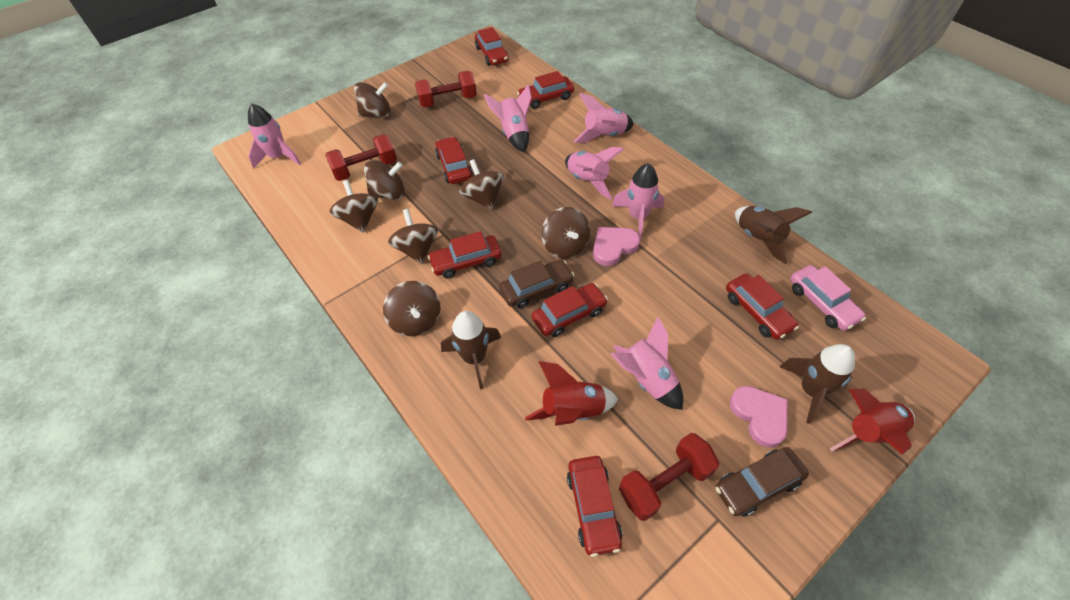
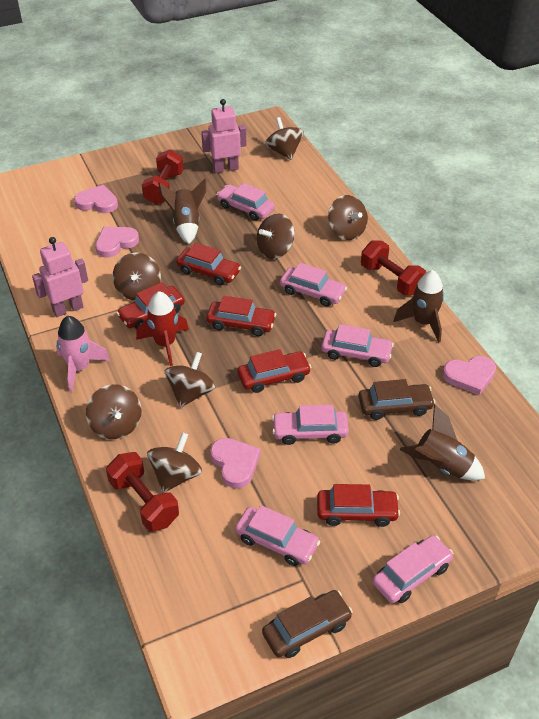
pink car: 1 -> 6
pink heart: 2 -> 4
pink robot: 0 -> 2
pink rocket: 6 -> 1
red car: 7 -> 5
red rocket: 2 -> 1

